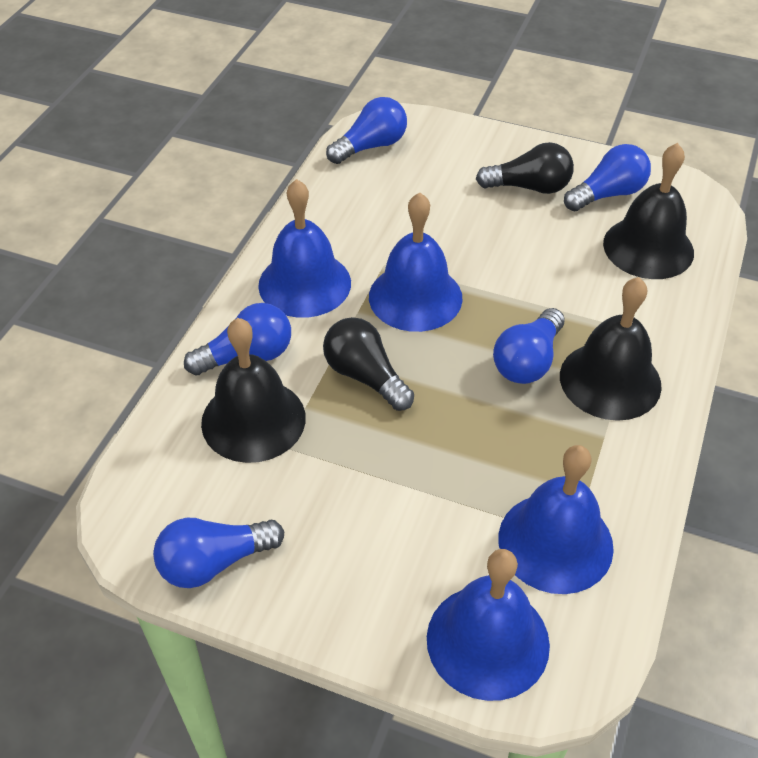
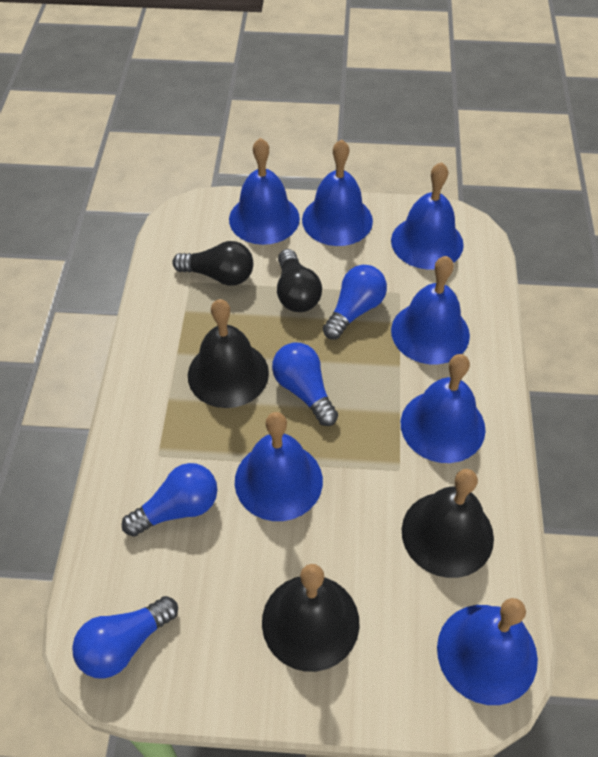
blue bell: 4 -> 7
blue light bulb: 5 -> 4

